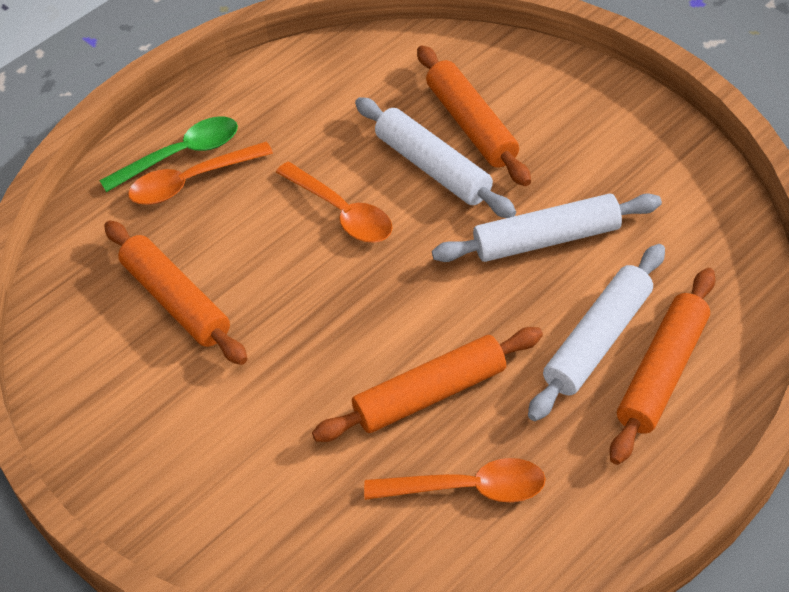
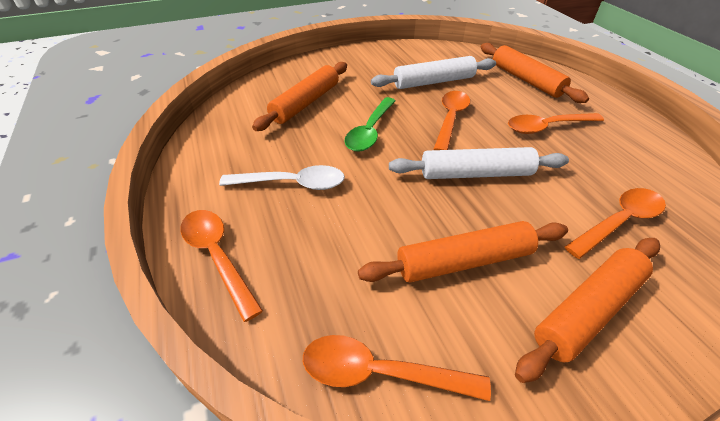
orange spoon: 3 -> 5
white rolling pin: 3 -> 2
white spoon: 0 -> 1

